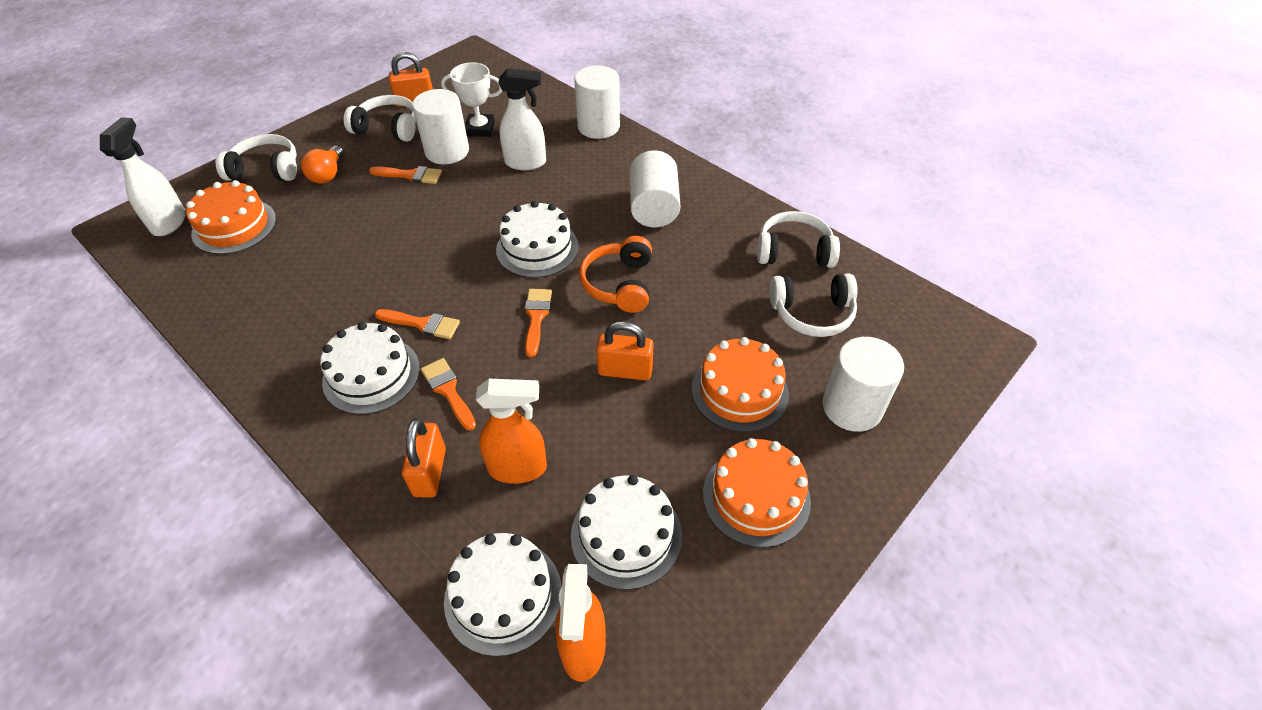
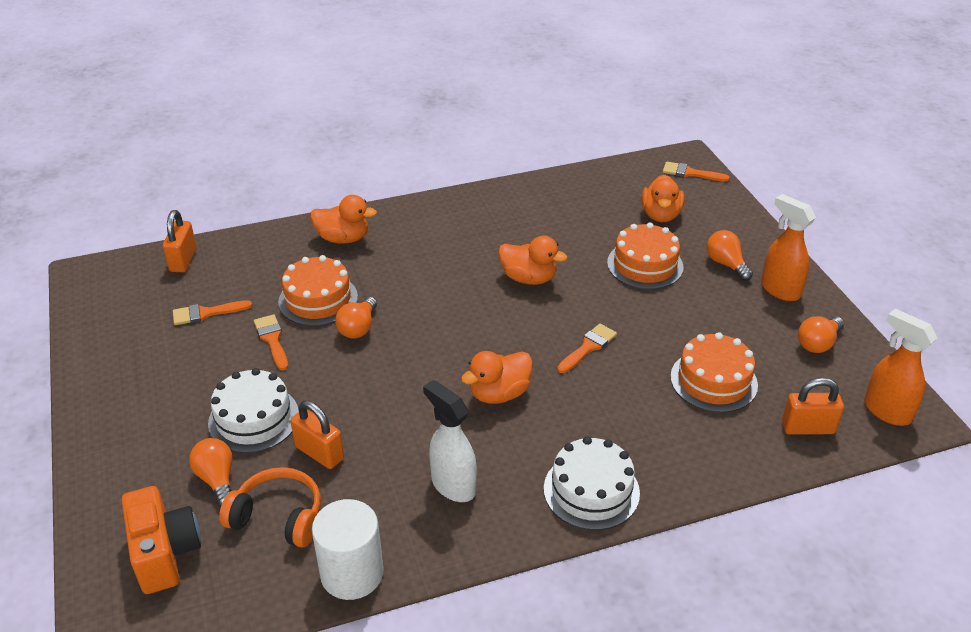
orange camera: 0 -> 1
orange duck: 0 -> 4
orange light bulb: 1 -> 4
white cake: 4 -> 2
white cylinder: 4 -> 1
white headphones: 4 -> 0
white spray bottle: 2 -> 1
white trophy: 1 -> 0

